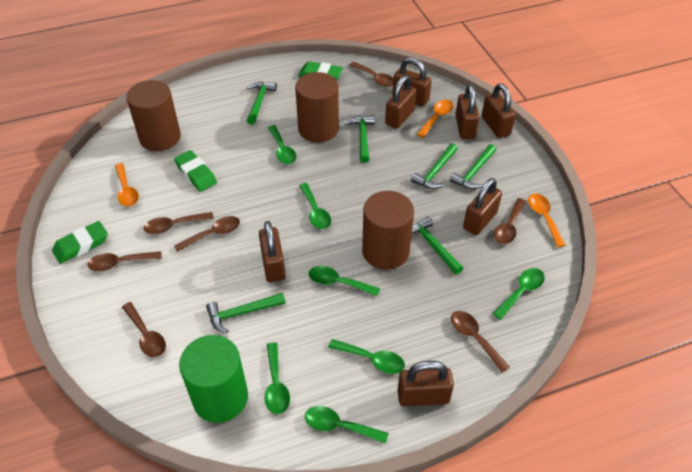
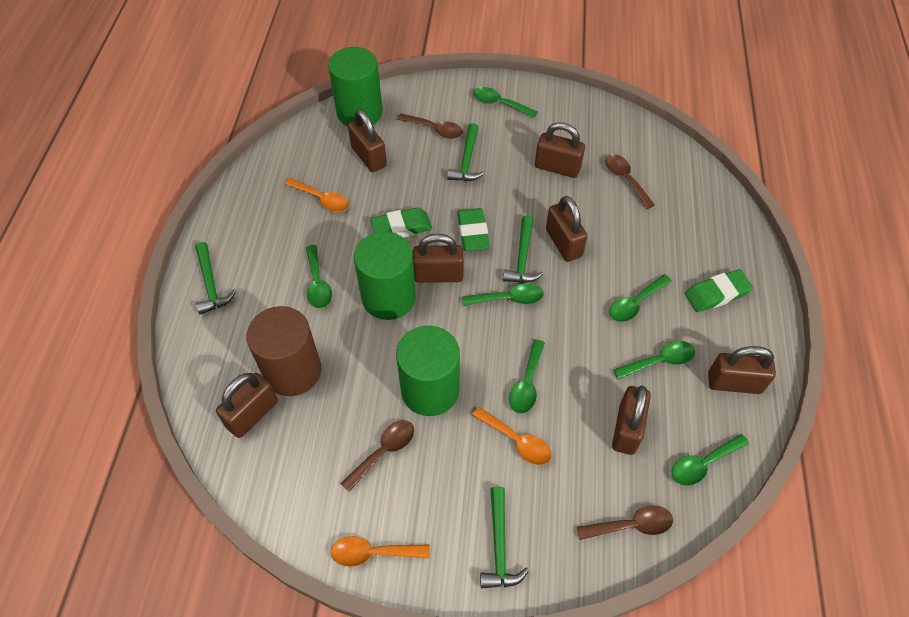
brown cylinder: 3 -> 1
brown spoon: 7 -> 4
green cylinder: 1 -> 3
green hammer: 6 -> 4

